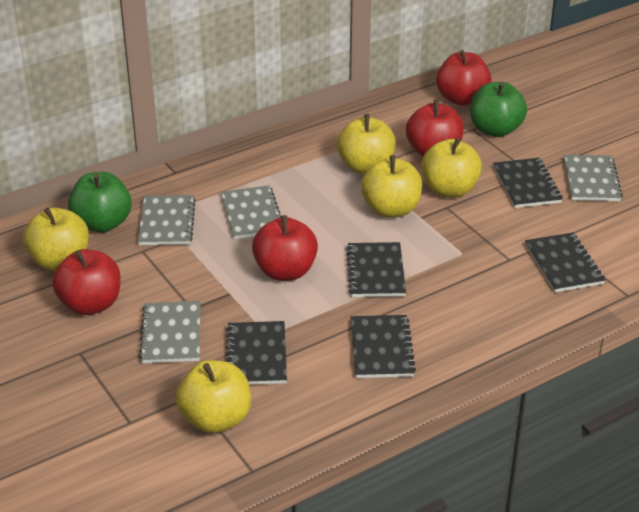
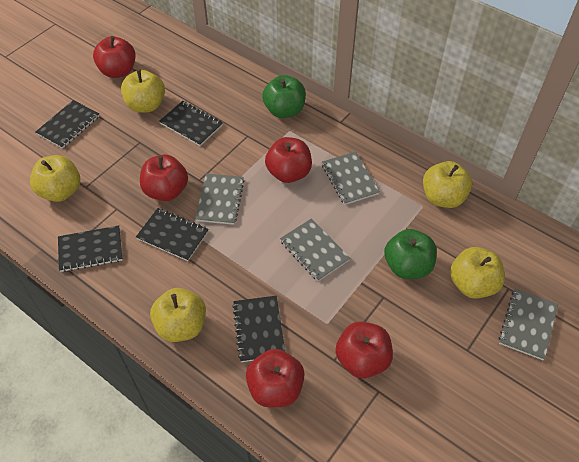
red apple: 4 -> 5

